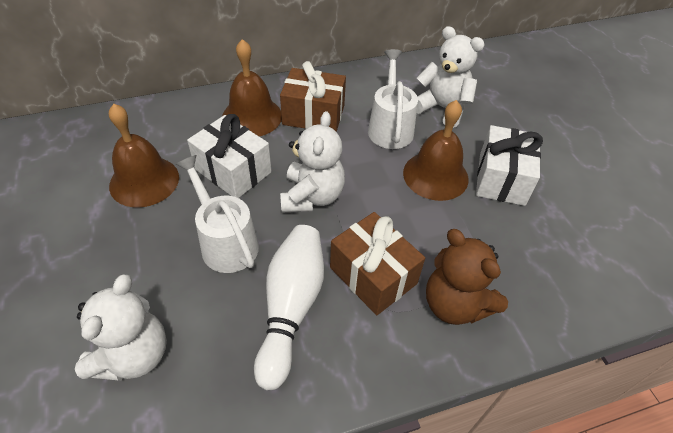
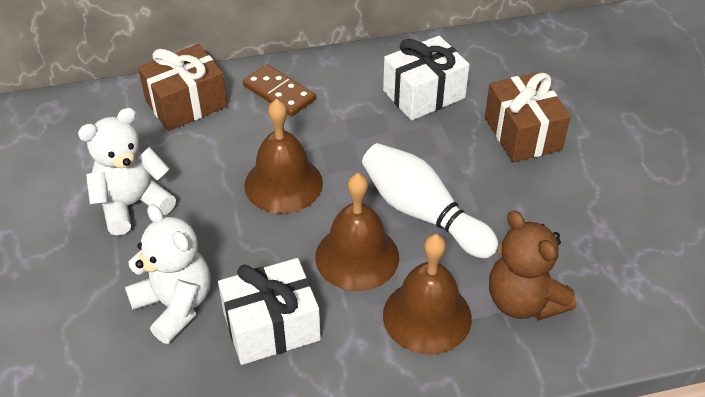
brown domino: 0 -> 1
white teddy bear: 3 -> 2
white watering can: 2 -> 0

